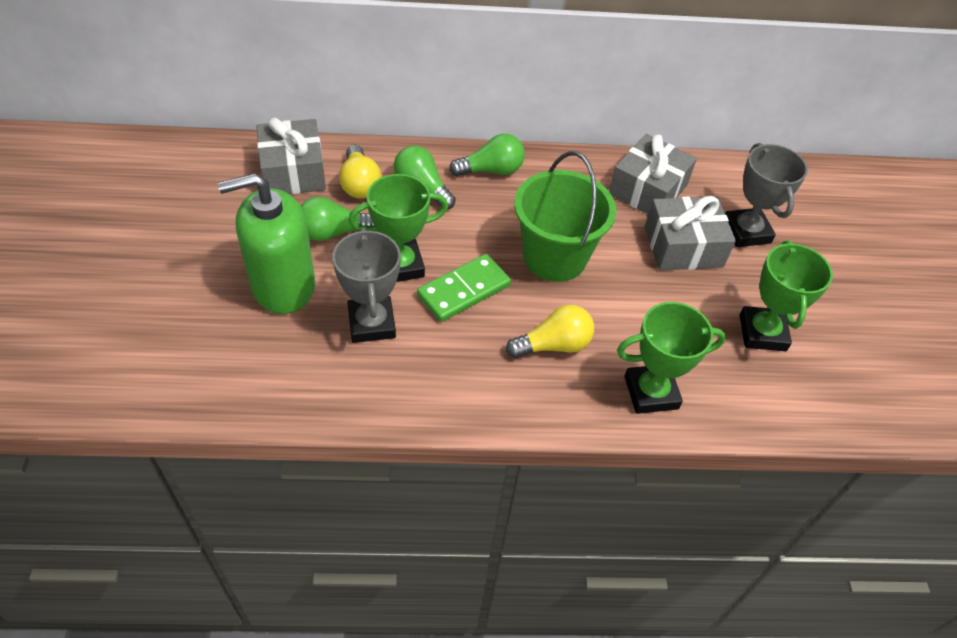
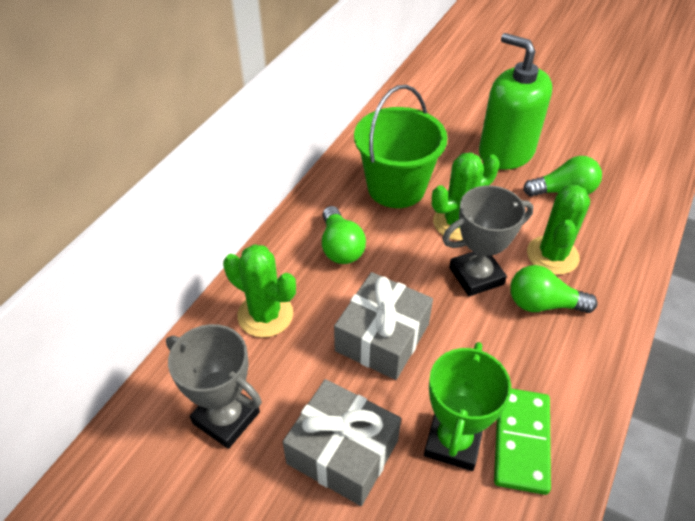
green cactus: 0 -> 3
green trophy: 3 -> 1
grey gift: 3 -> 2
yellow light bulb: 2 -> 0

